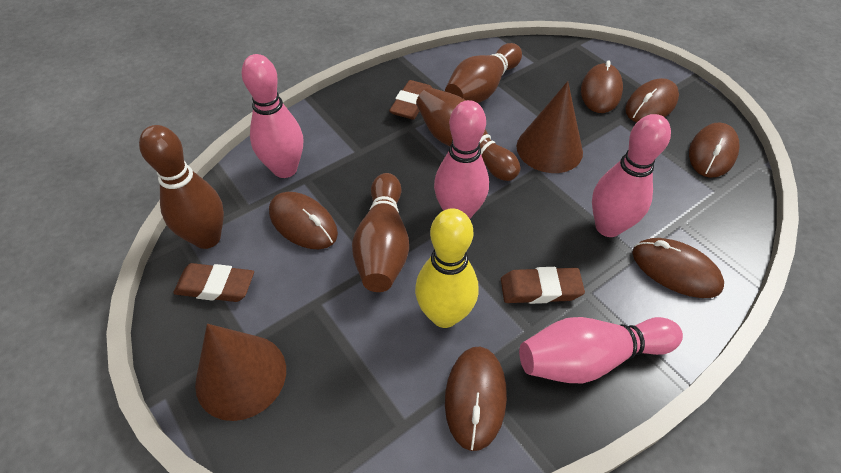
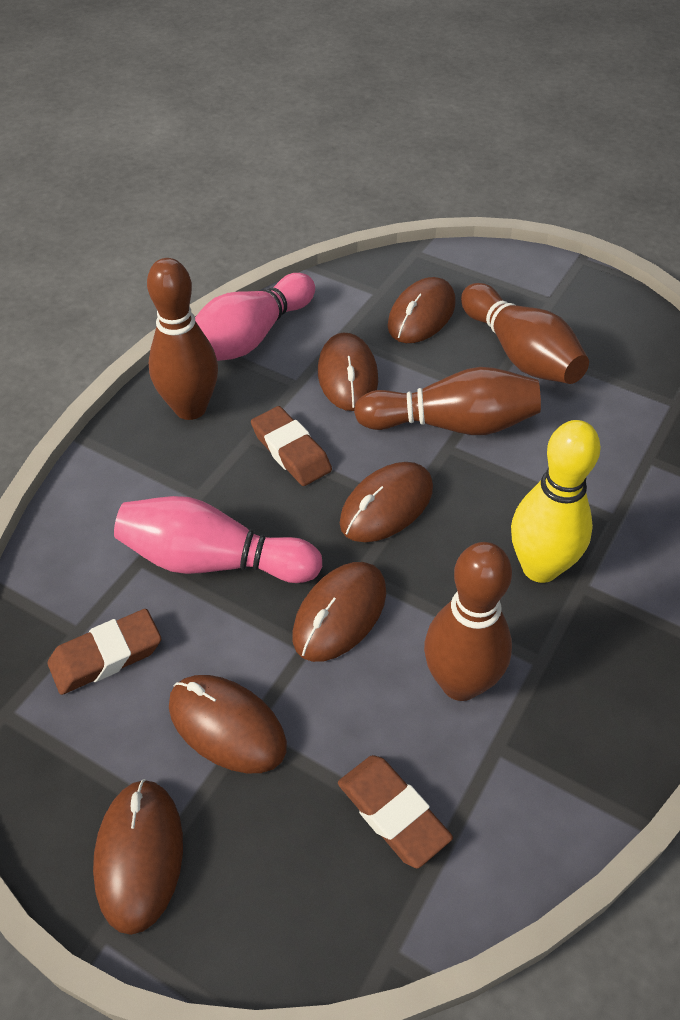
brown cone: 2 -> 0
pink bowling pin: 4 -> 2

